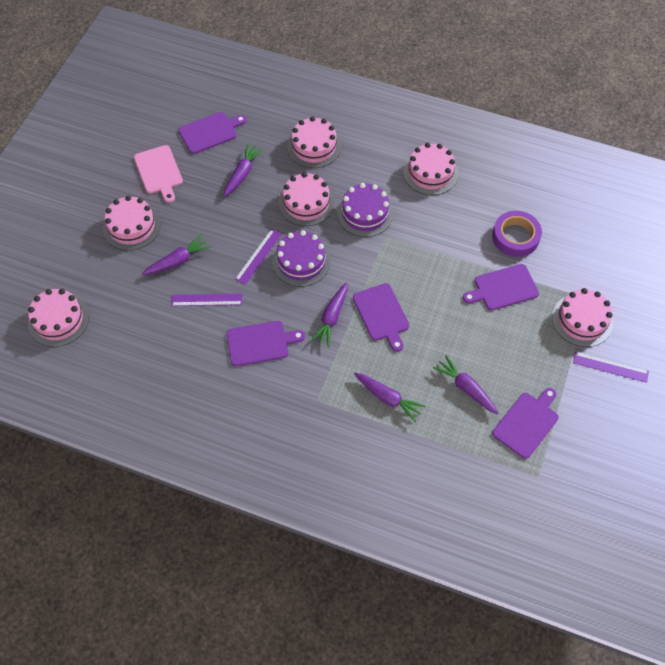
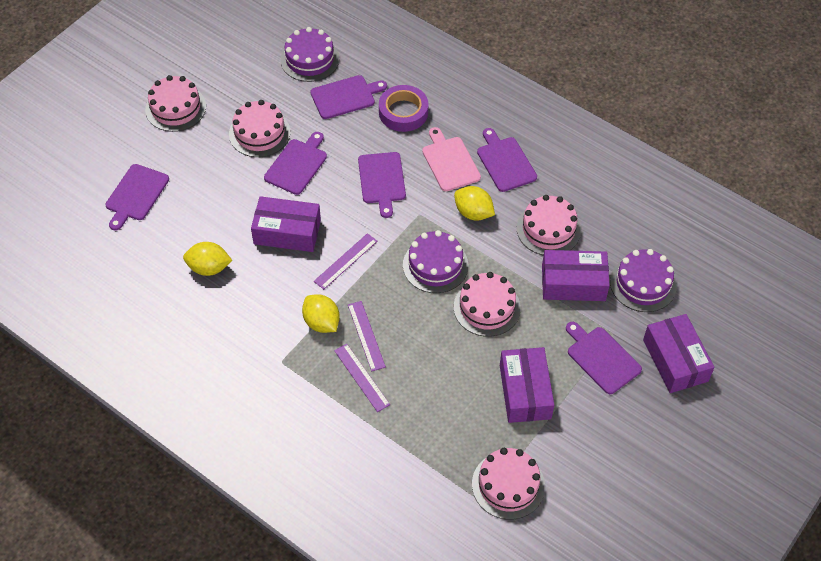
pink cake: 6 -> 5
purple box: 0 -> 4
purple cake: 2 -> 3
purple carrot: 5 -> 0
purple cutting board: 5 -> 6
yellow lemon: 0 -> 3

